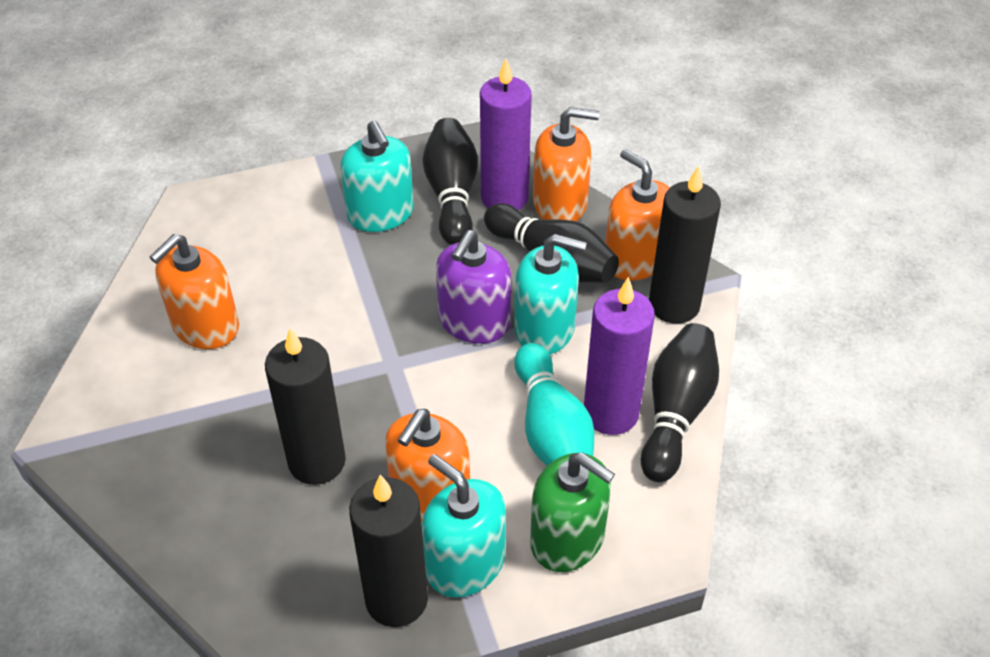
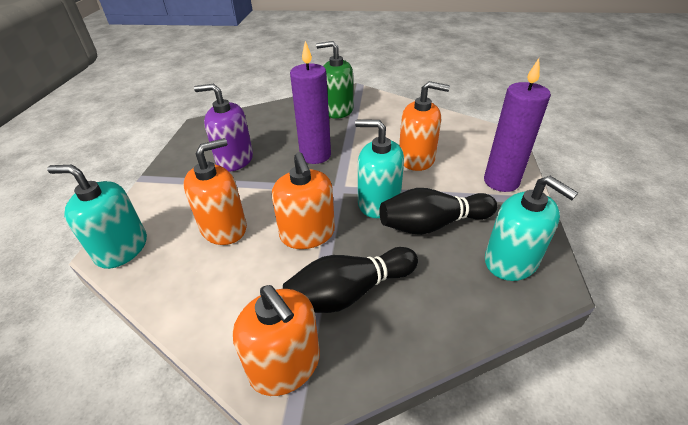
black bowling pin: 3 -> 2
black candle: 3 -> 0
turquoise bowling pin: 1 -> 0

